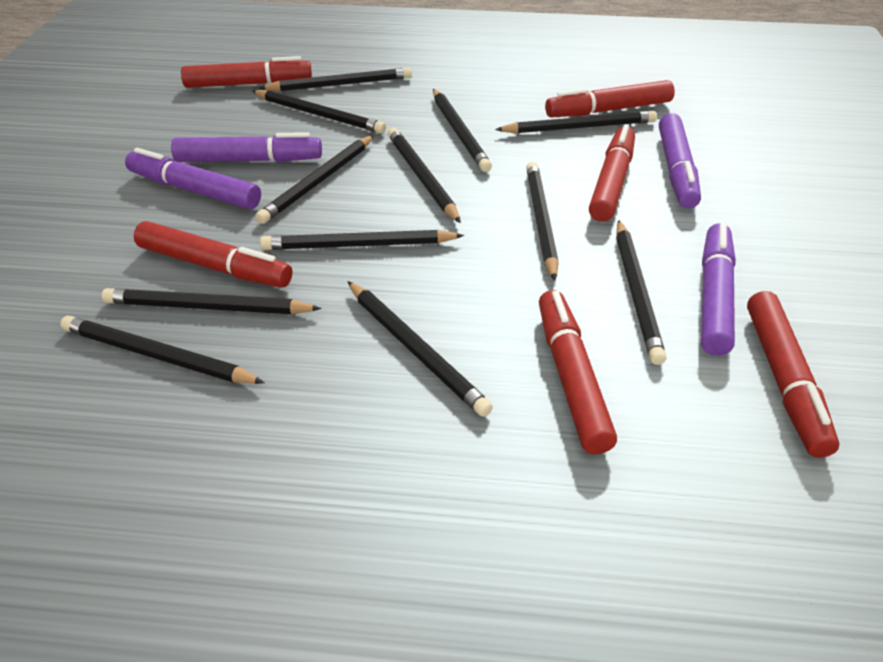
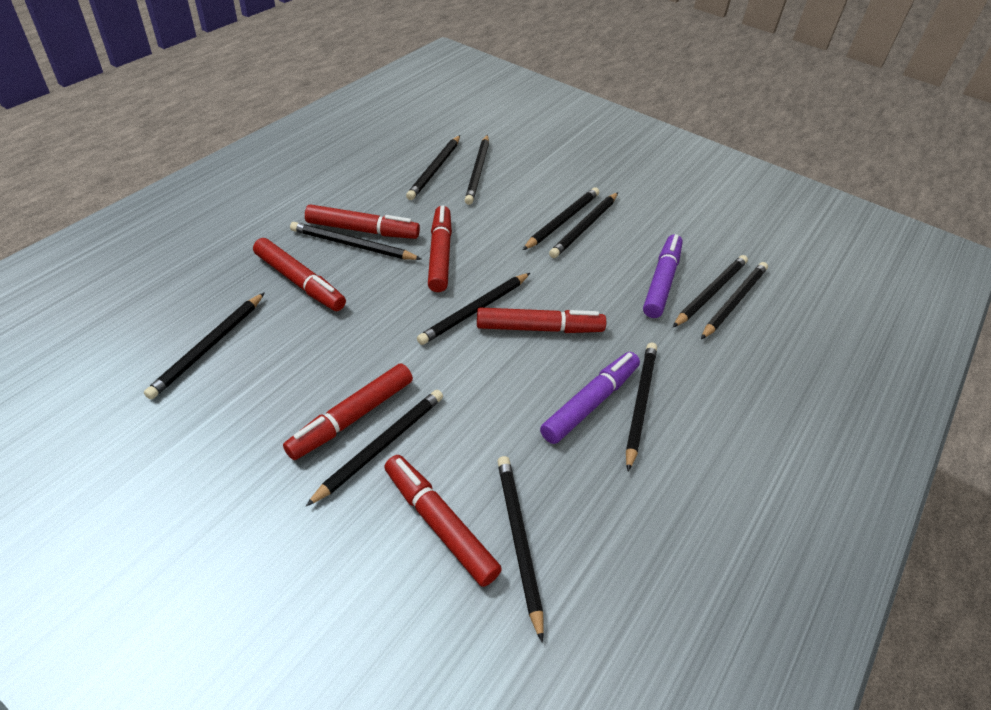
purple marker: 4 -> 2

